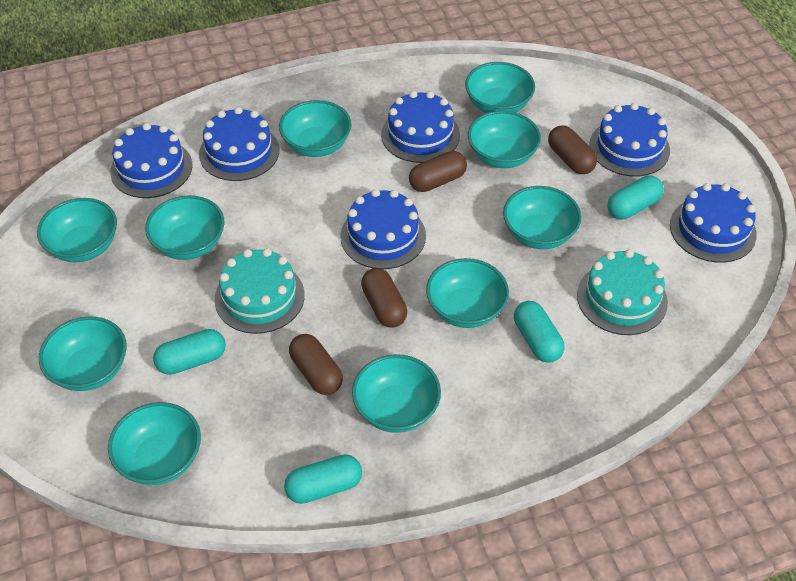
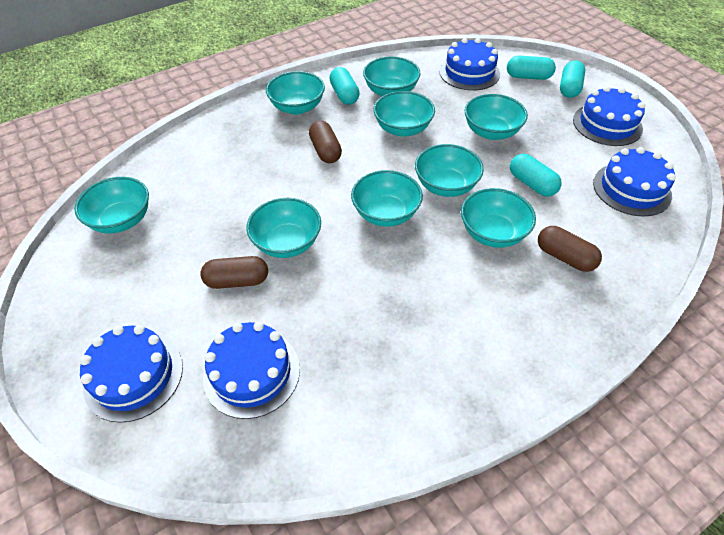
blue cake: 6 -> 5
brown capsule: 4 -> 3
turquoise bowl: 10 -> 9
turquoise cake: 2 -> 0

